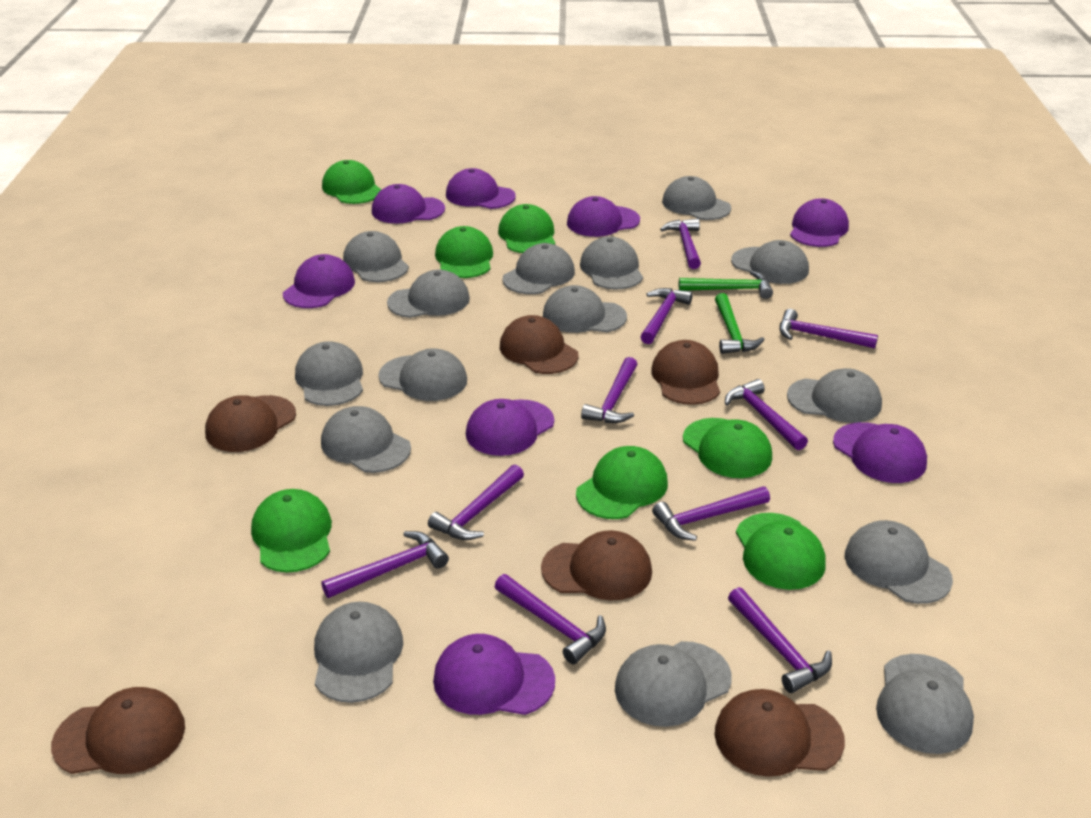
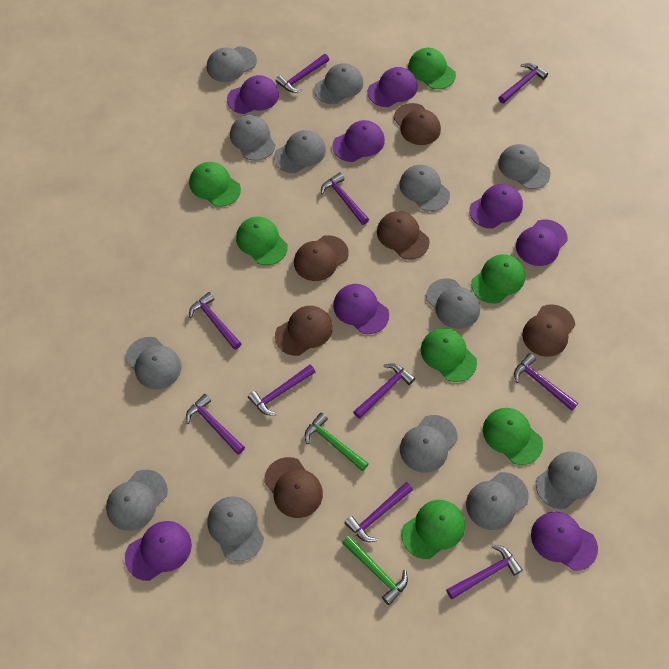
grey cap: 15 -> 13

